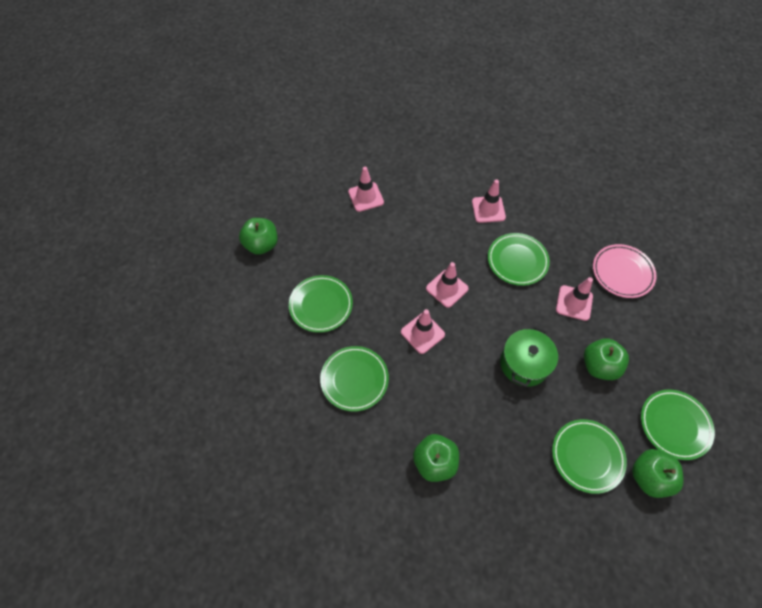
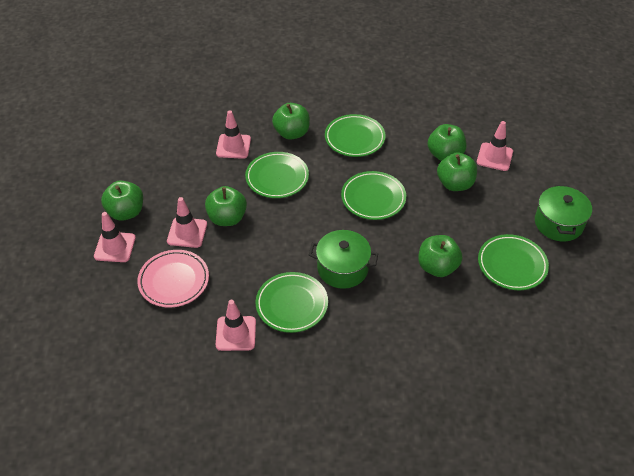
green apple: 4 -> 6
green pot: 1 -> 2

